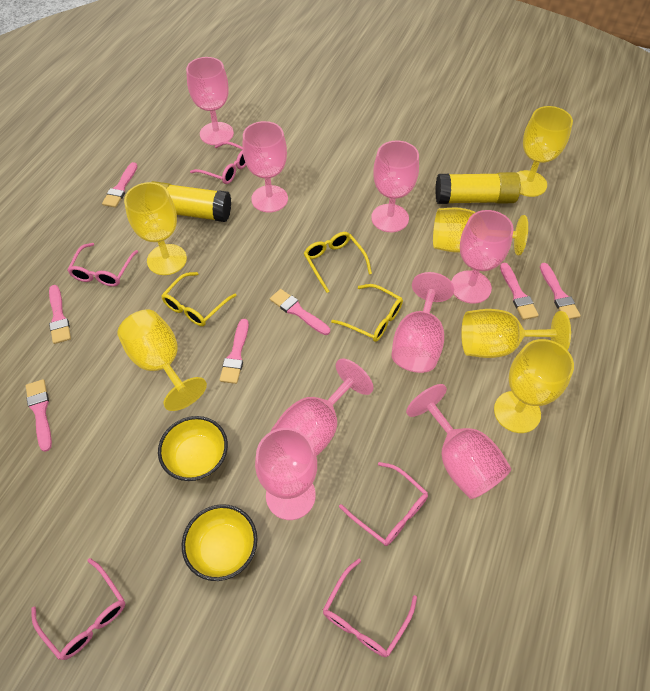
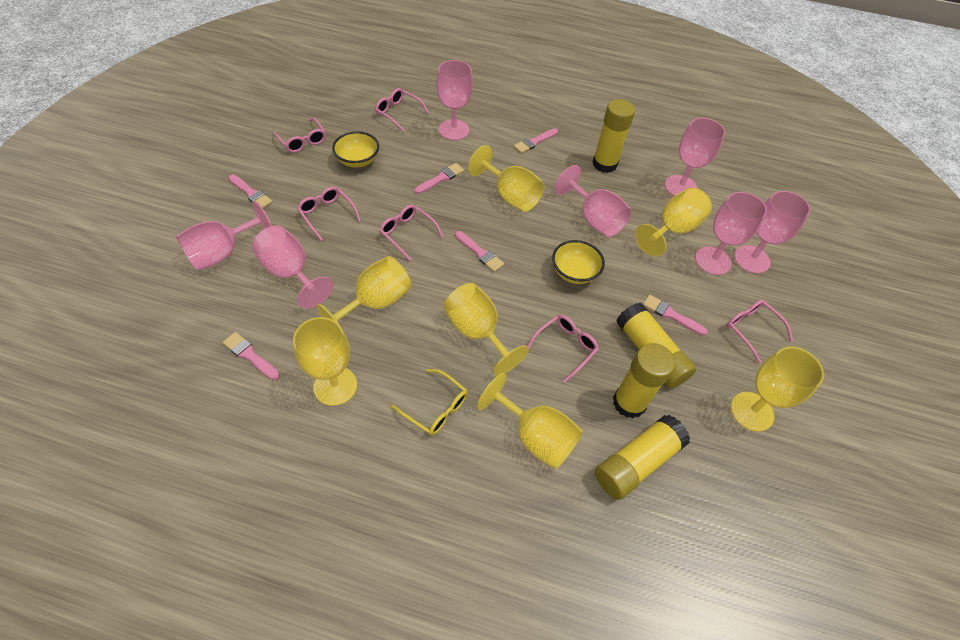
pink brush: 7 -> 6
pink glasses: 5 -> 6
pink goblet: 8 -> 7
yellow glasses: 3 -> 1
yellow glue stick: 2 -> 4
yellow goblet: 6 -> 7

